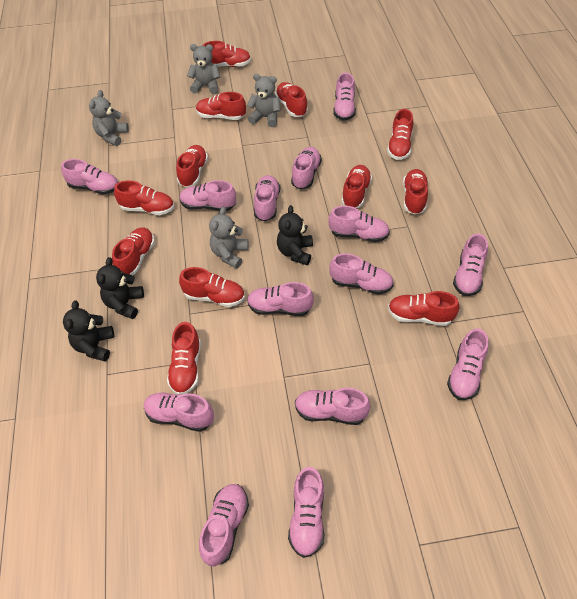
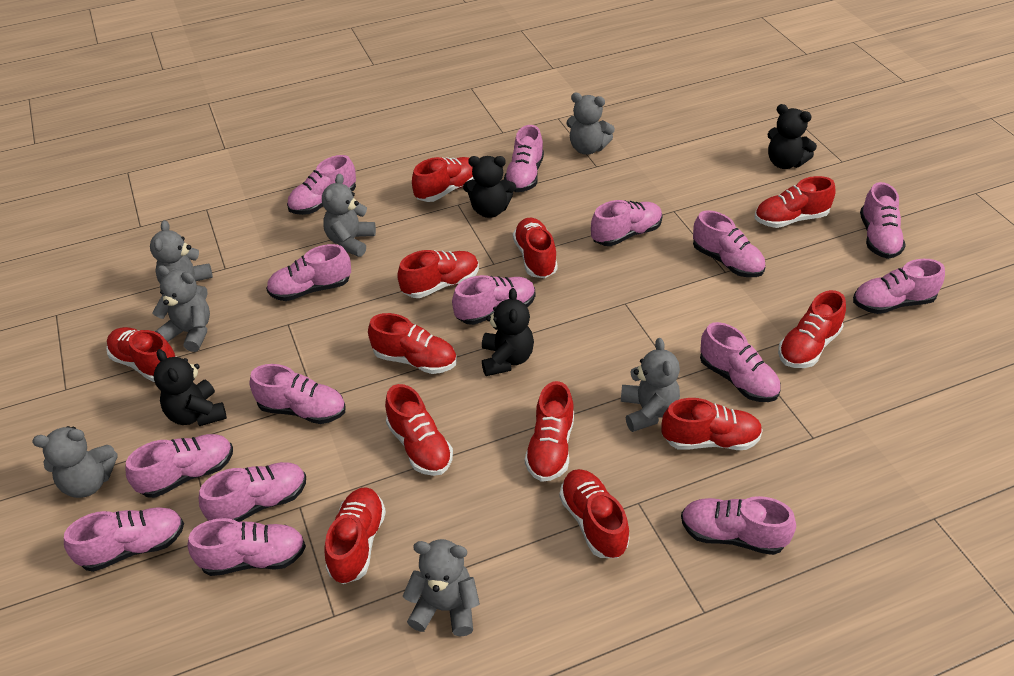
black teddy bear: 3 -> 4
grey teddy bear: 4 -> 7
pink shoe: 14 -> 15

